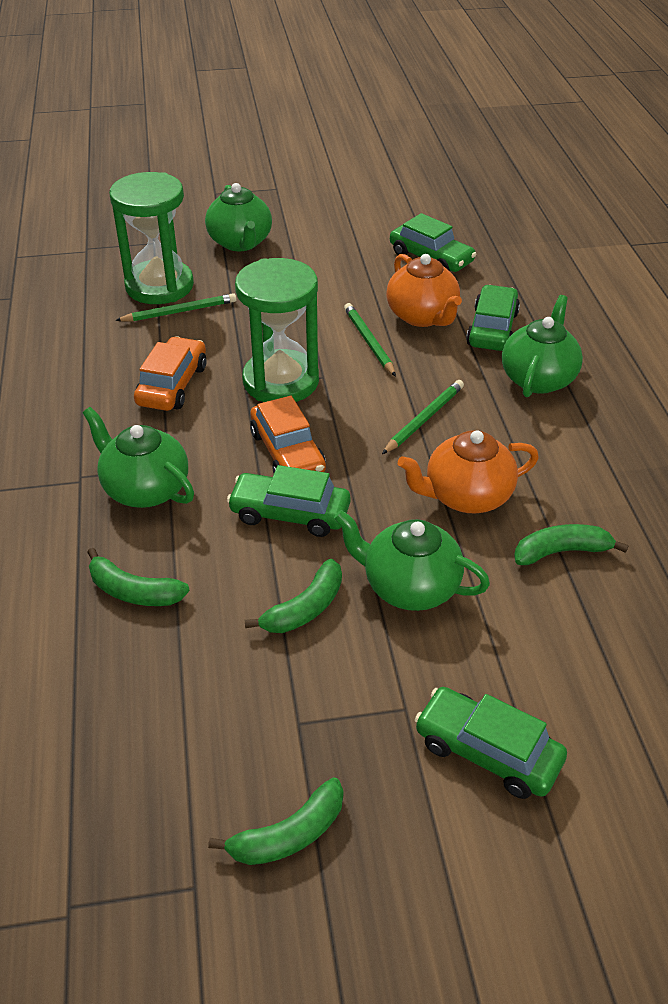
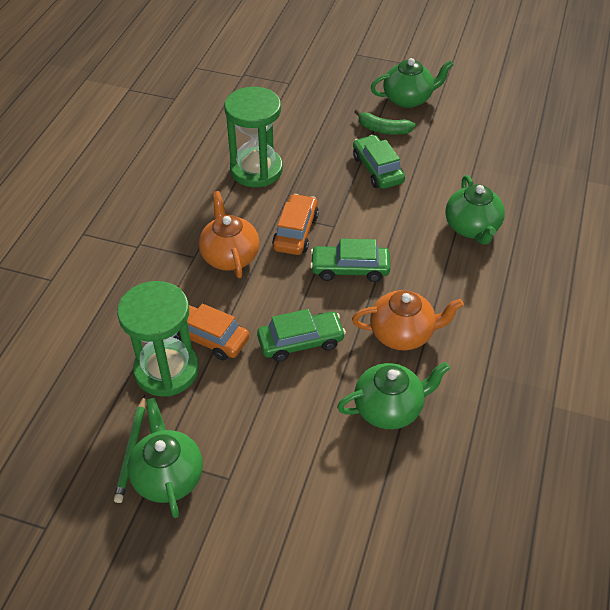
green banana: 4 -> 1
green car: 4 -> 3
green pencil: 3 -> 1

